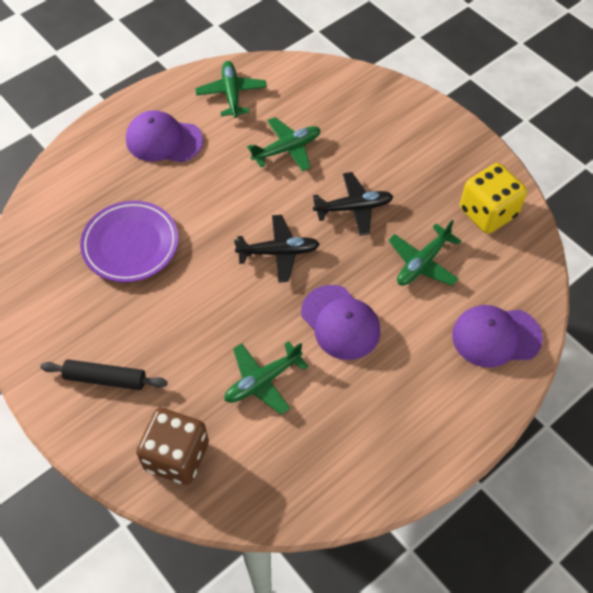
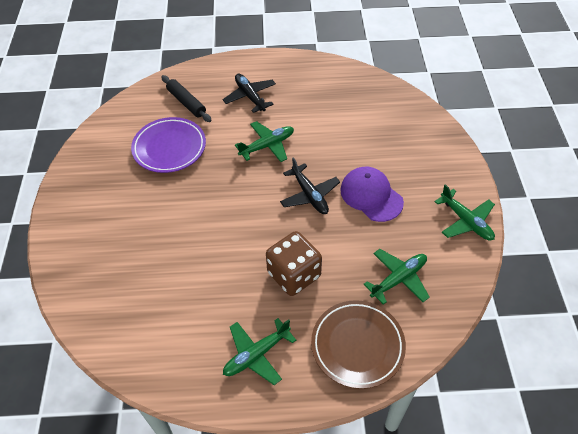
brown plate: 0 -> 1
purple cap: 3 -> 1
yellow dice: 1 -> 0

